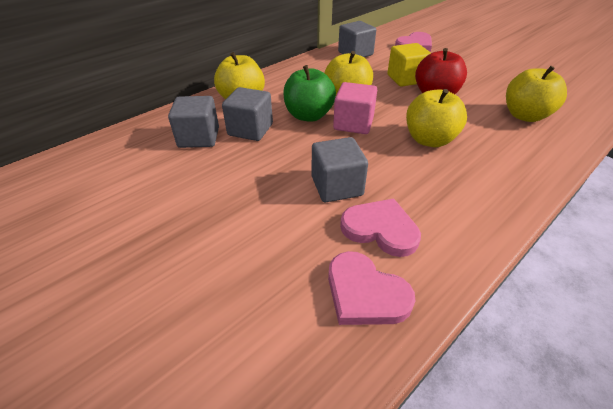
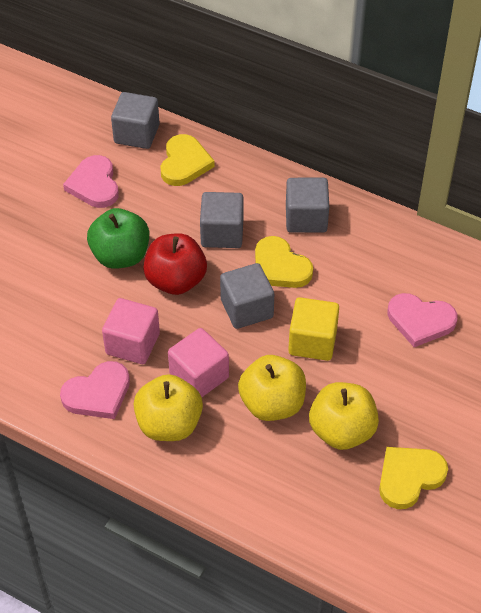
pink cube: 1 -> 2
yellow apple: 4 -> 3
yellow heart: 0 -> 3

